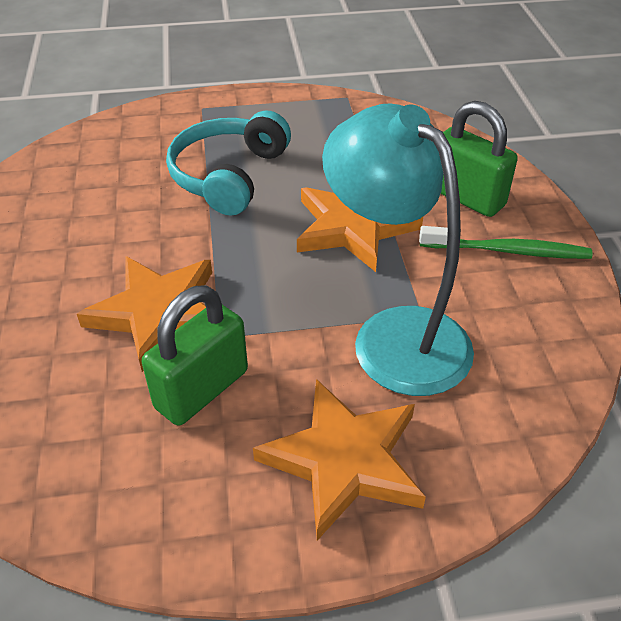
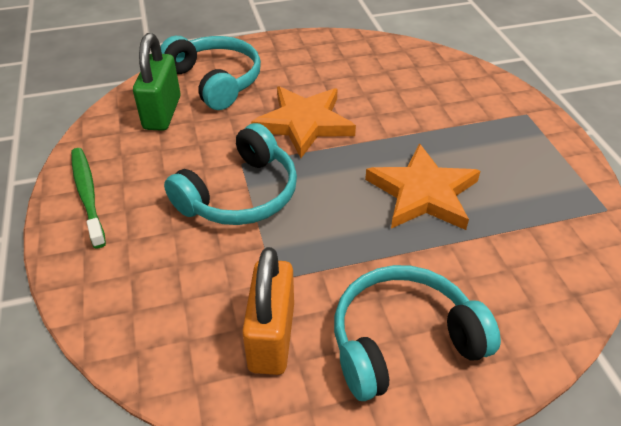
green padlock: 2 -> 1
orange padlock: 0 -> 1
orange star: 3 -> 2
turquoise headphones: 1 -> 3
turquoise lamp: 1 -> 0

